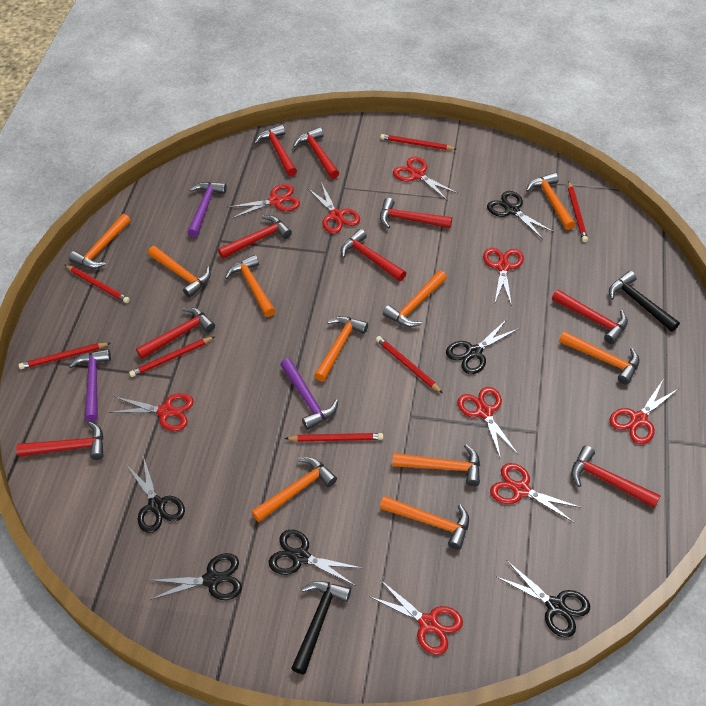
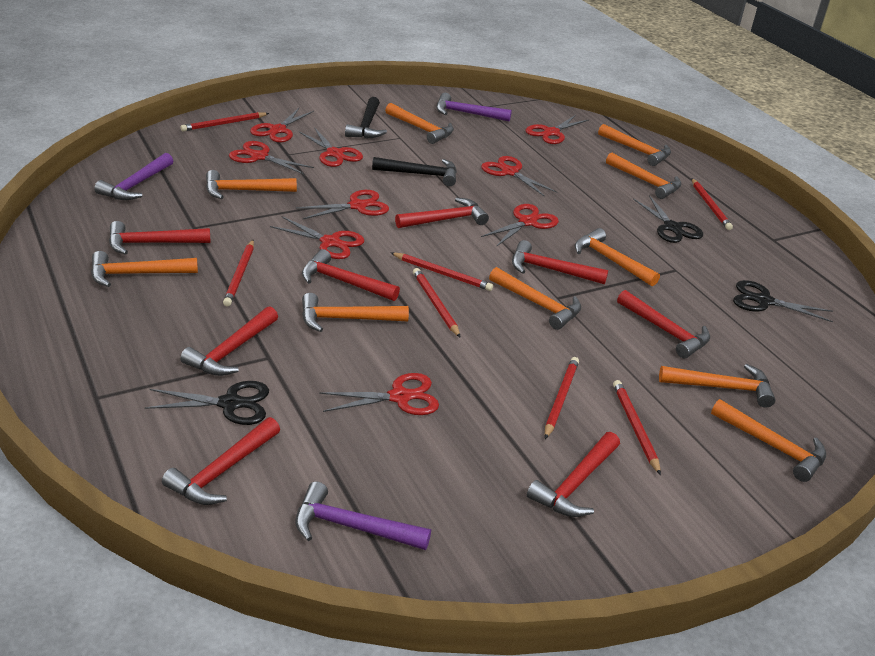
black scissors: 6 -> 3
red hammer: 9 -> 8

